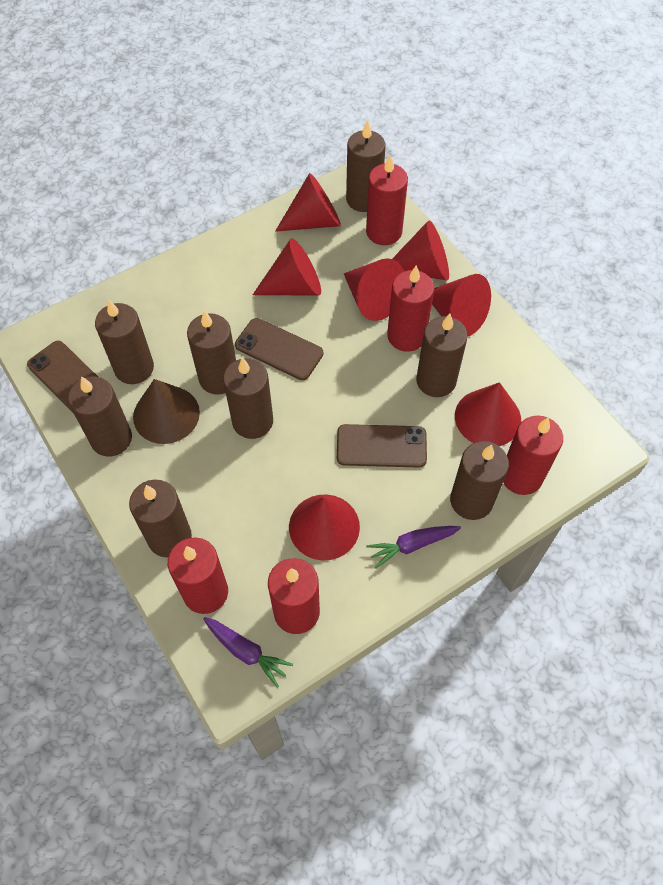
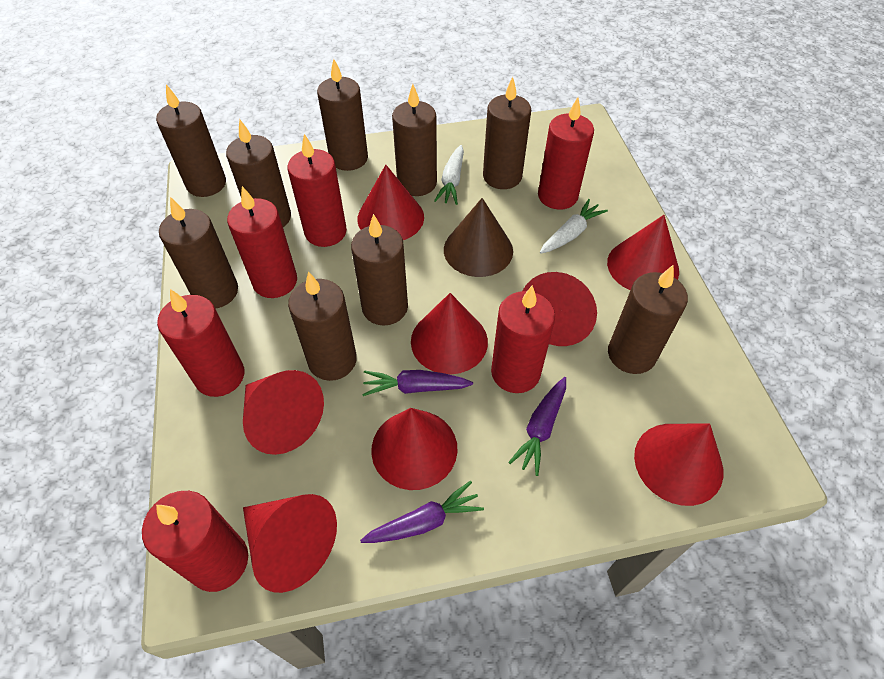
brown candle: 8 -> 9
brown phone: 3 -> 0
purple carrot: 2 -> 3
red candle: 5 -> 6
red cone: 7 -> 8
white carrot: 0 -> 2

